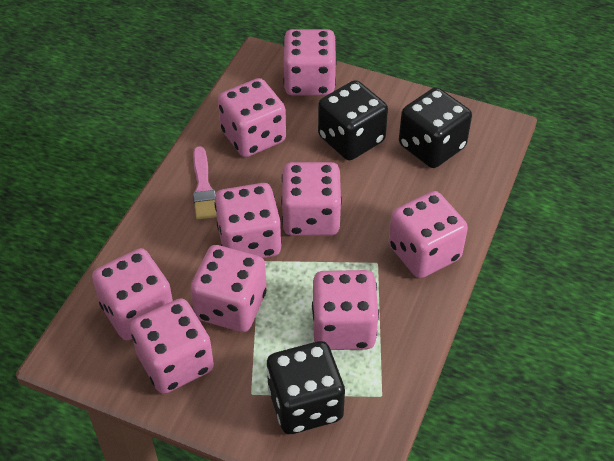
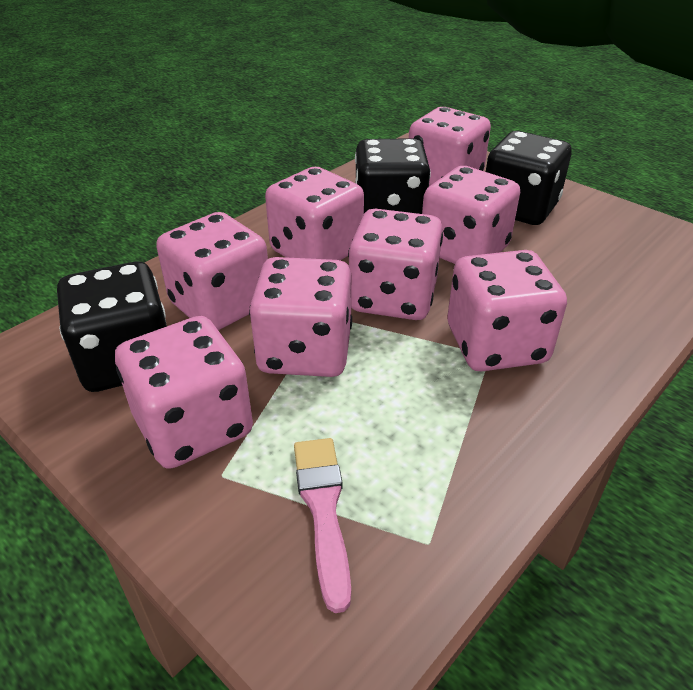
pink dice: 9 -> 8

